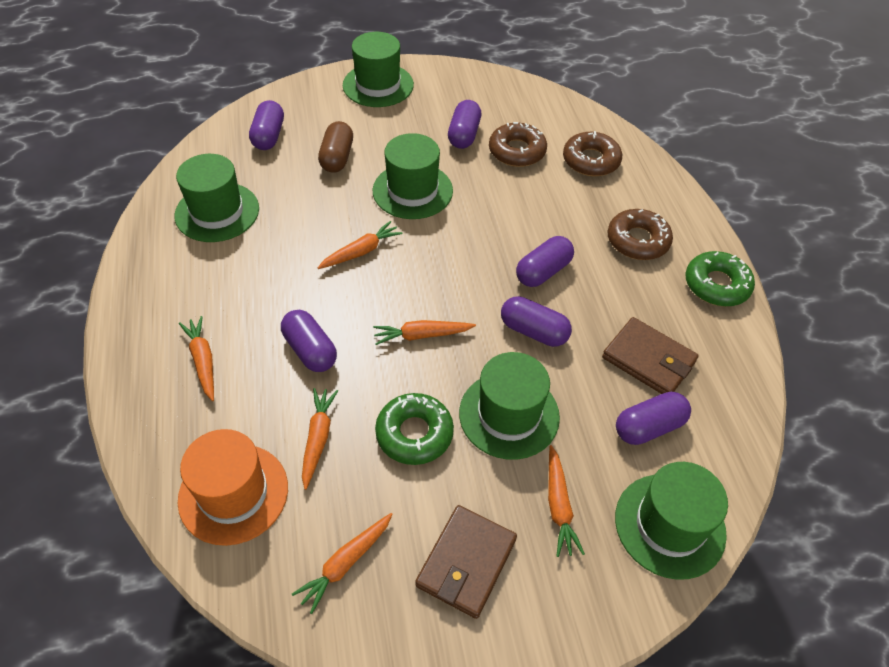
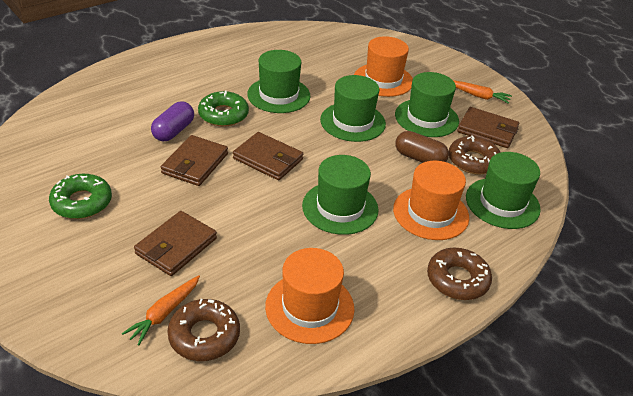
brown wallet: 2 -> 4
orange carrot: 6 -> 2
orange hat: 1 -> 3
purple capsule: 6 -> 1

